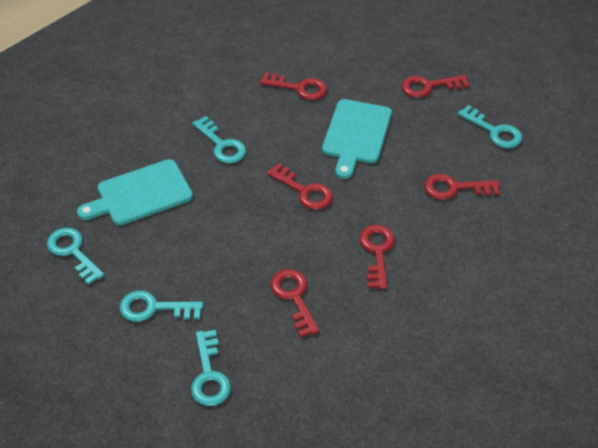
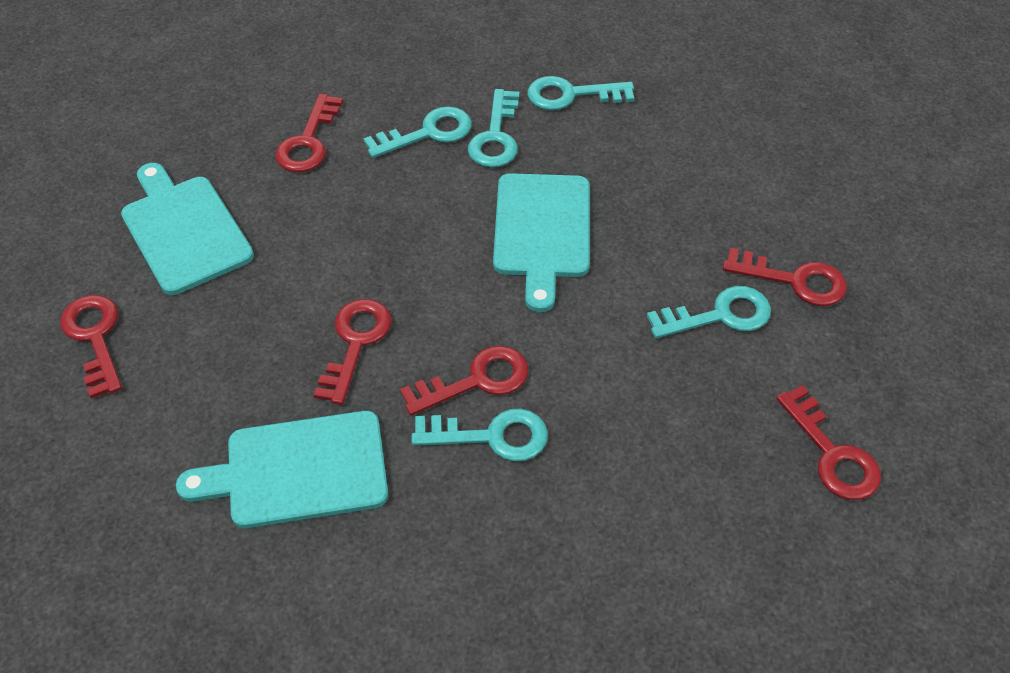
turquoise cutting board: 2 -> 3

